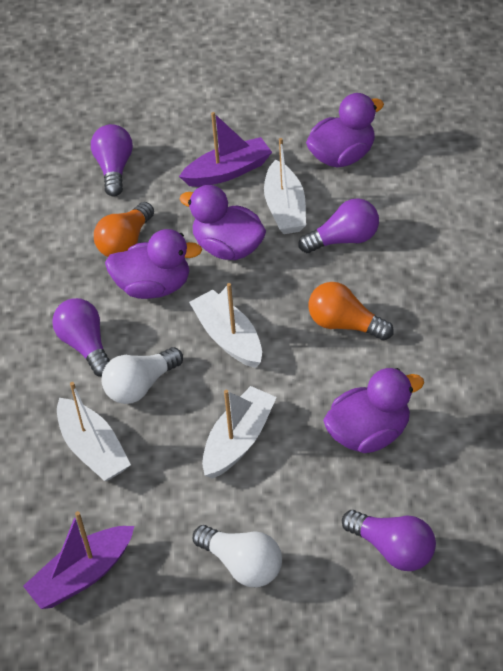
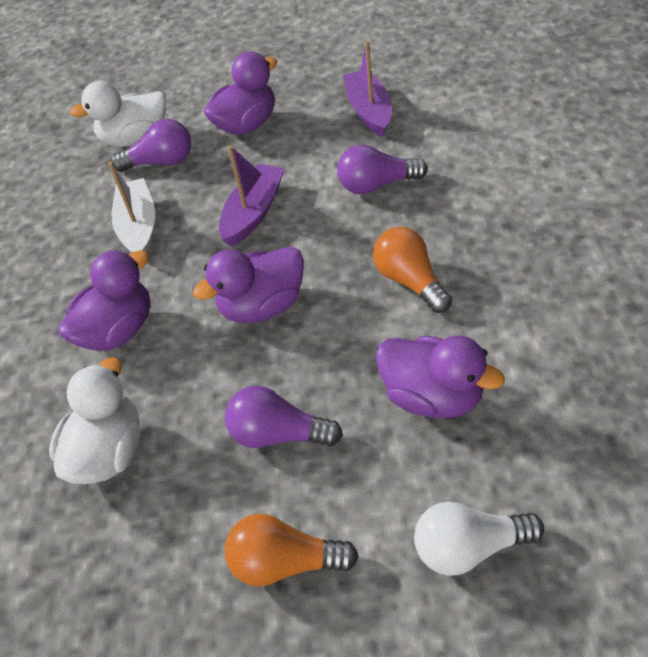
purple light bulb: 4 -> 3
white boat: 4 -> 1
white duck: 0 -> 2
white light bulb: 2 -> 1

